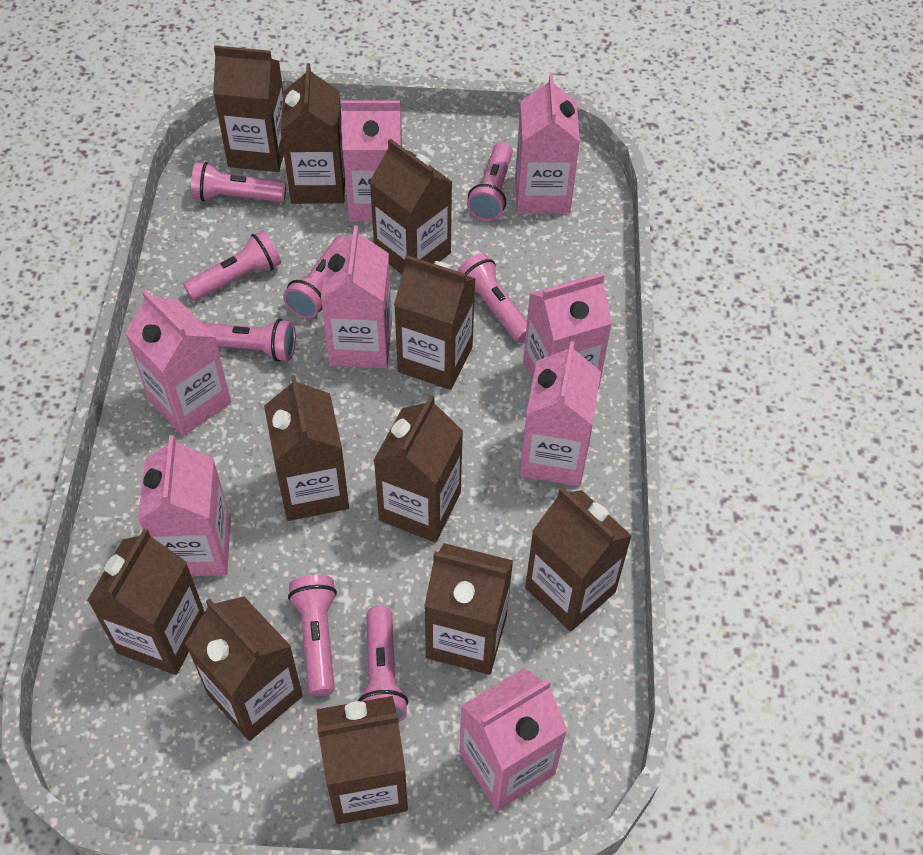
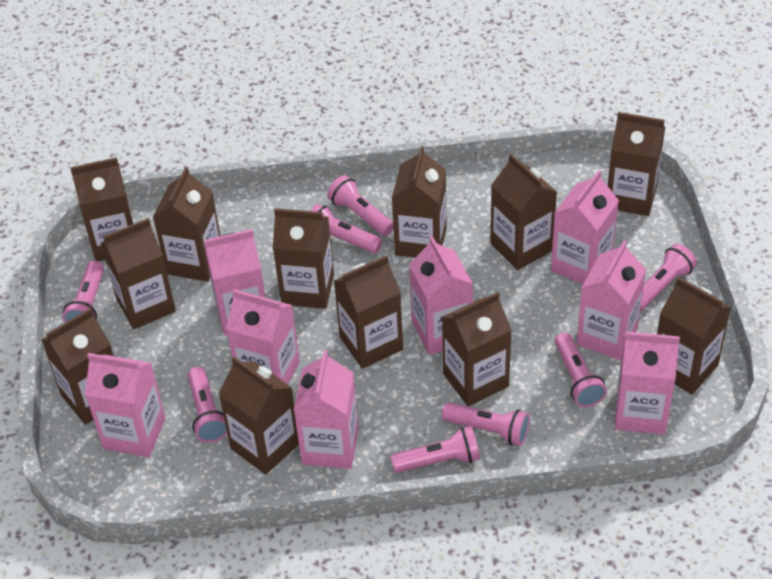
brown carton: 11 -> 12

